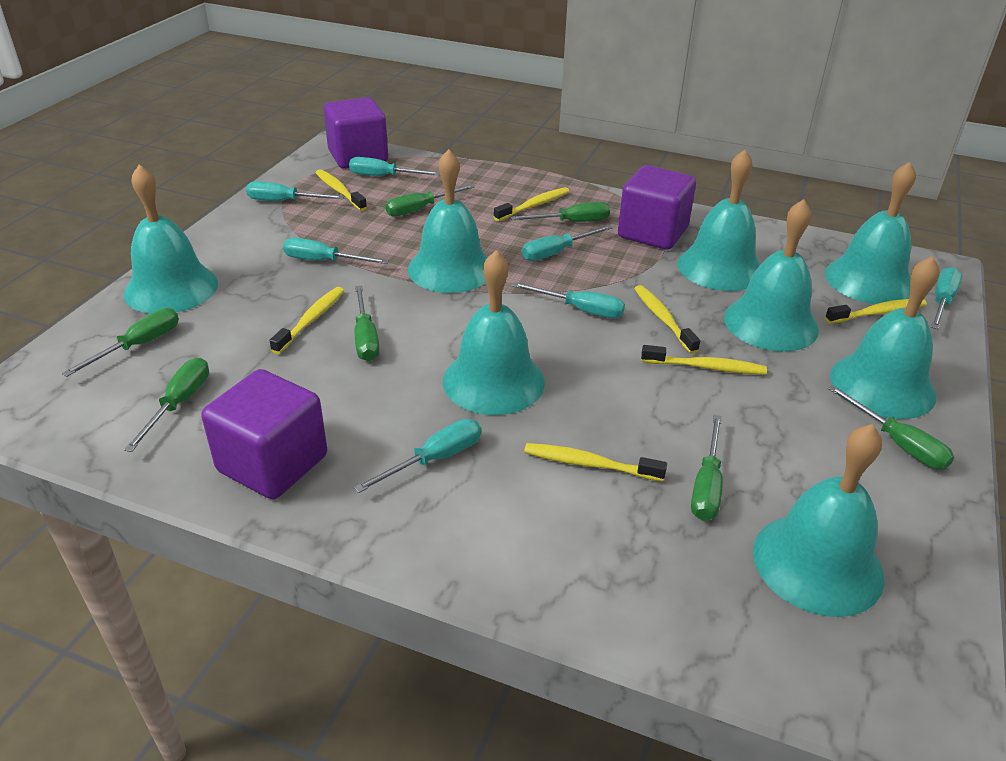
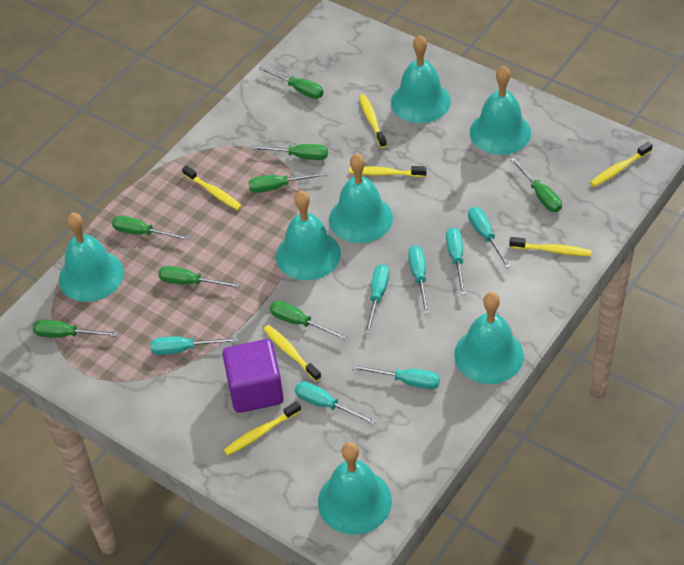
green screwdriver: 7 -> 8
purple cube: 3 -> 1
turquoise bell: 8 -> 7

